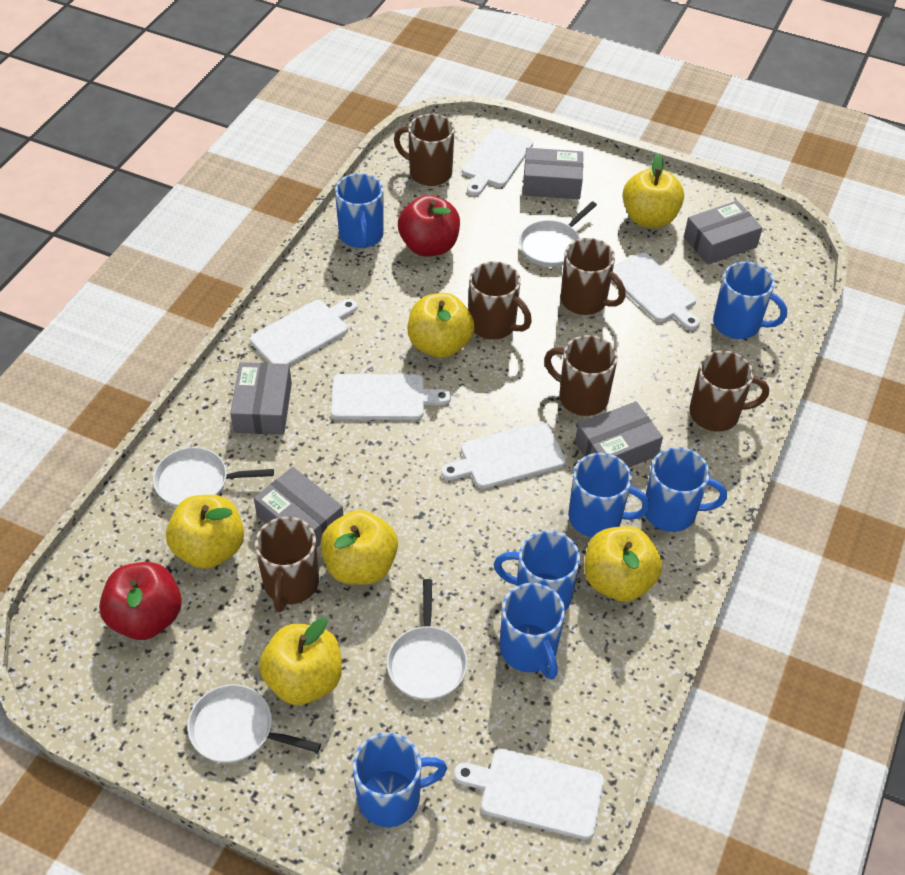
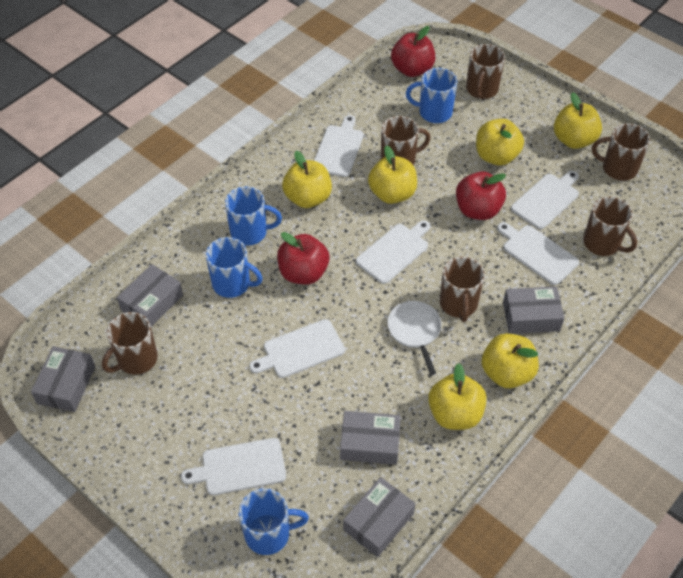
blue mug: 7 -> 4
red apple: 2 -> 3
white pan: 4 -> 1

